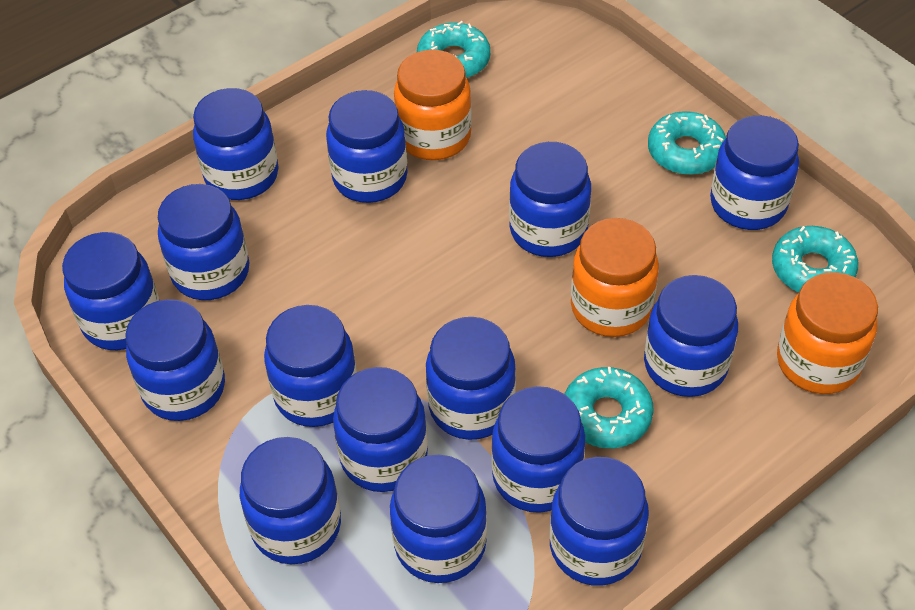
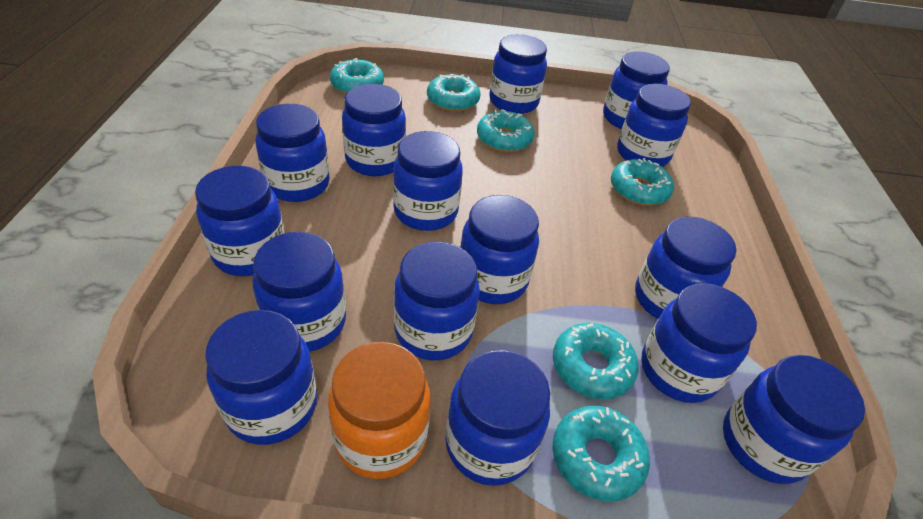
orange jar: 3 -> 1
turquoise donut: 4 -> 6

